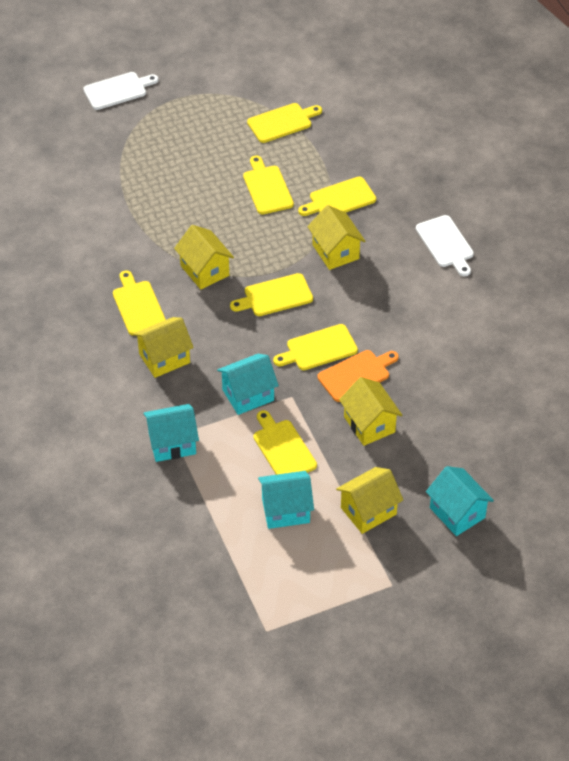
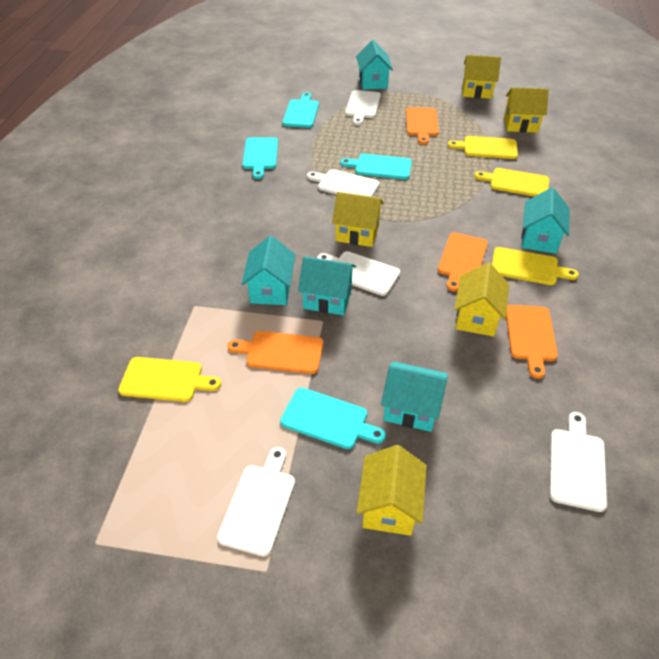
orange cutting board: 1 -> 4
turquoise cutting board: 0 -> 4
turquoise house: 4 -> 5
white cutting board: 2 -> 5
yellow cutting board: 7 -> 4

